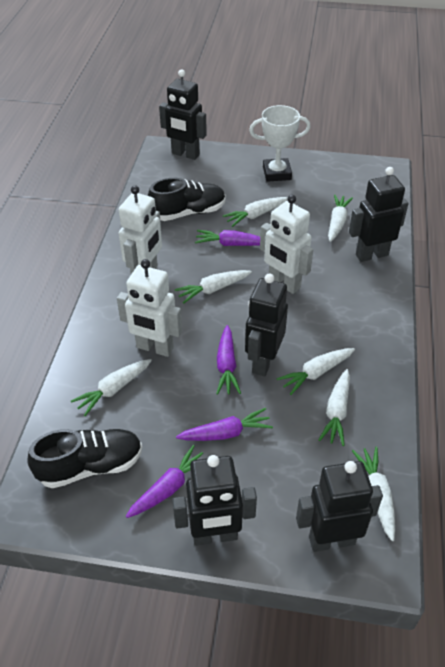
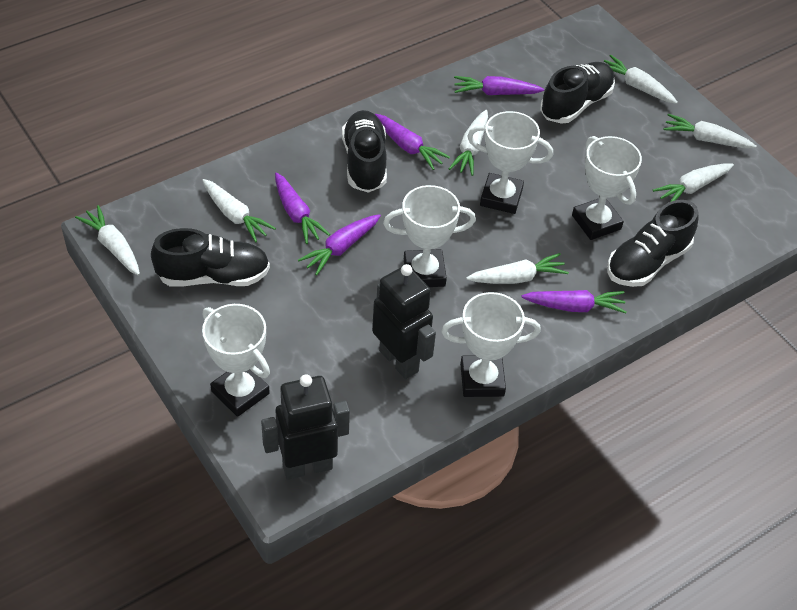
black robot: 5 -> 2
black shoe: 2 -> 4
purple carrot: 4 -> 5
white robot: 3 -> 0
white trophy: 1 -> 5

